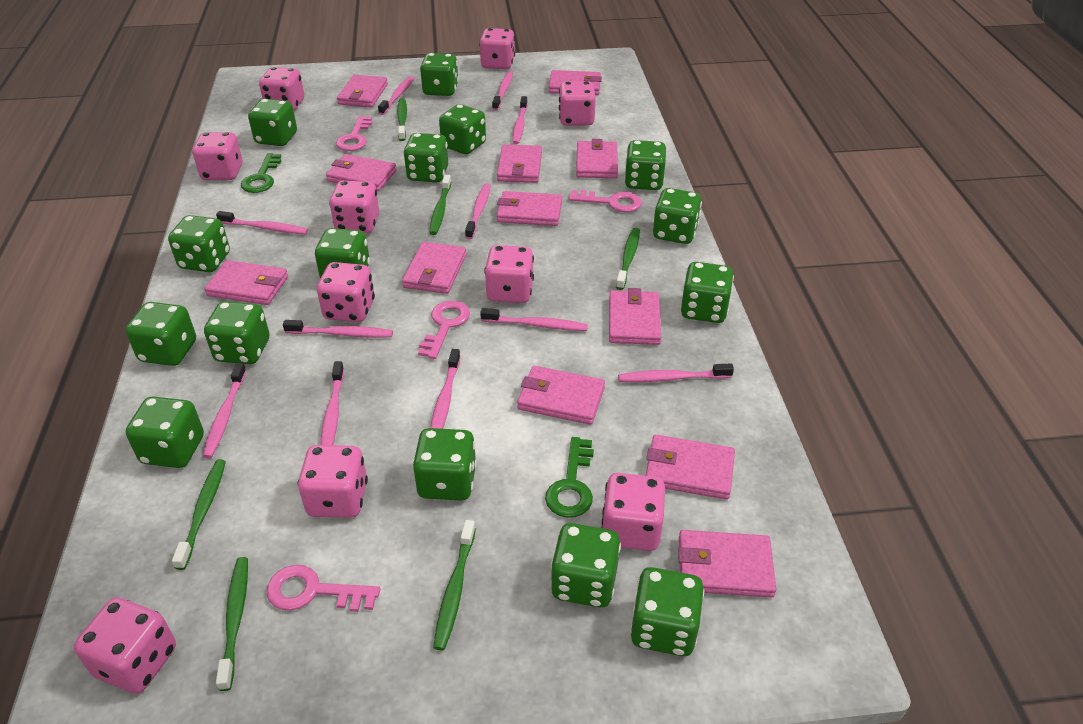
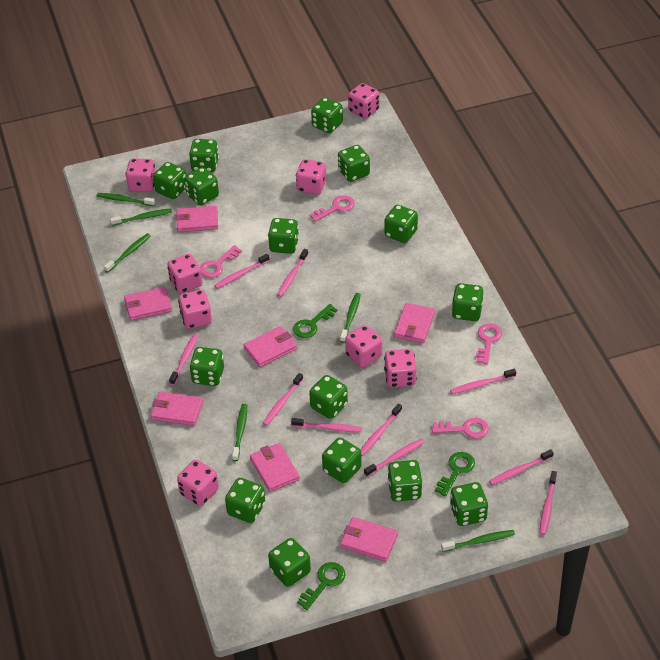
green key: 2 -> 3
pink dice: 10 -> 8
pink toothbrush: 11 -> 10
pink wallet: 12 -> 7

